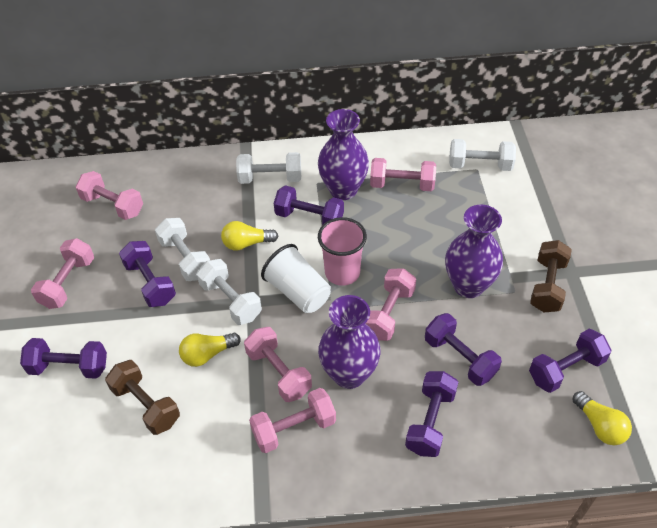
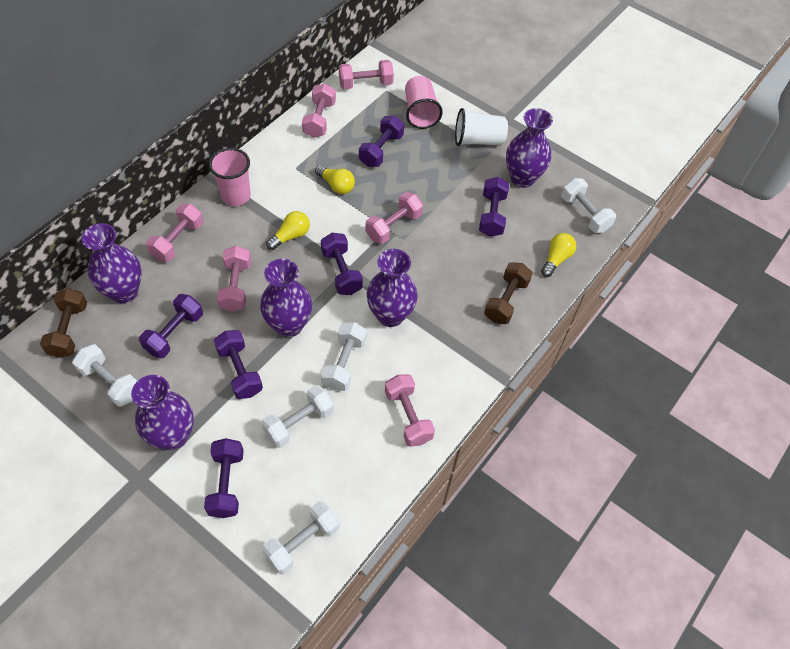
pink cup: 1 -> 2
purple vase: 3 -> 5
white dumbbell: 4 -> 5

